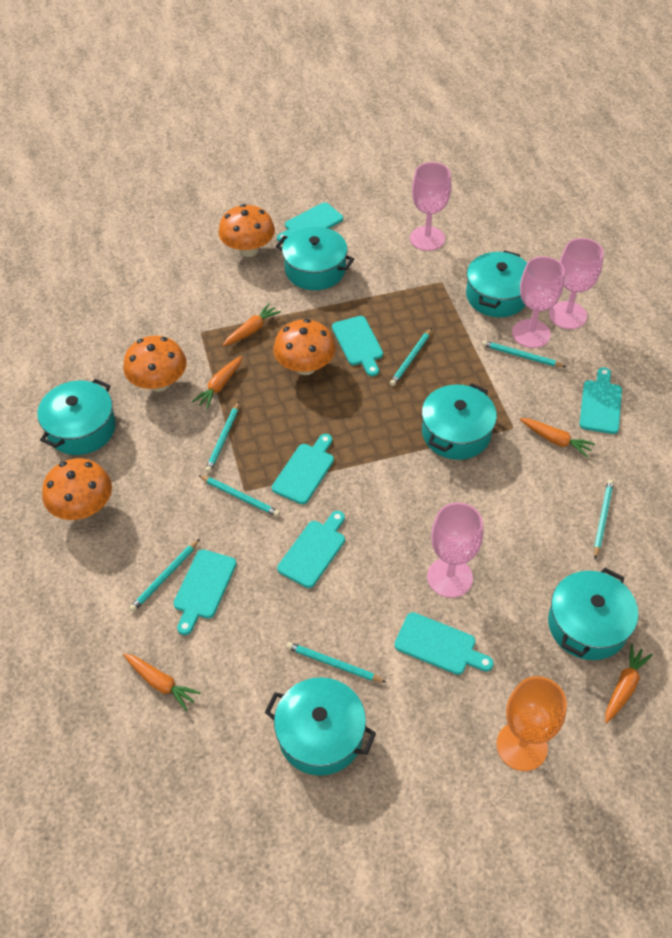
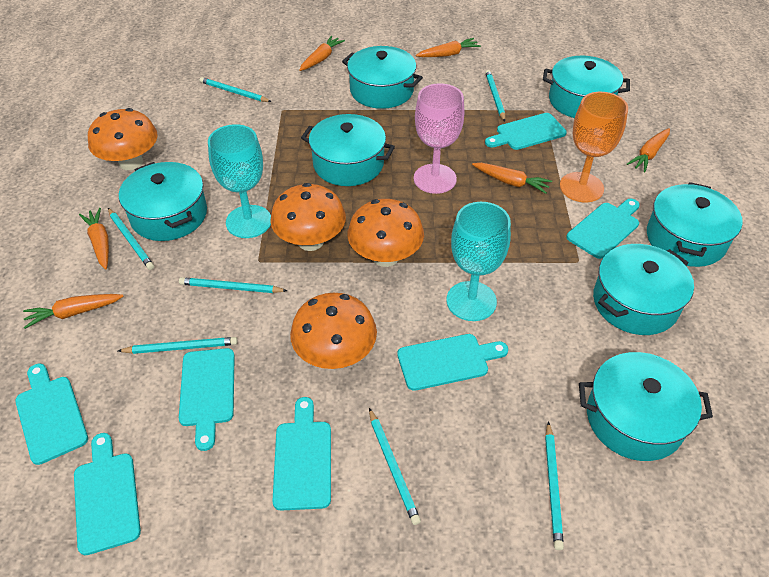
orange carrot: 5 -> 6
pink goblet: 4 -> 1
turquoise goblet: 0 -> 2
turquoise pot: 6 -> 7

